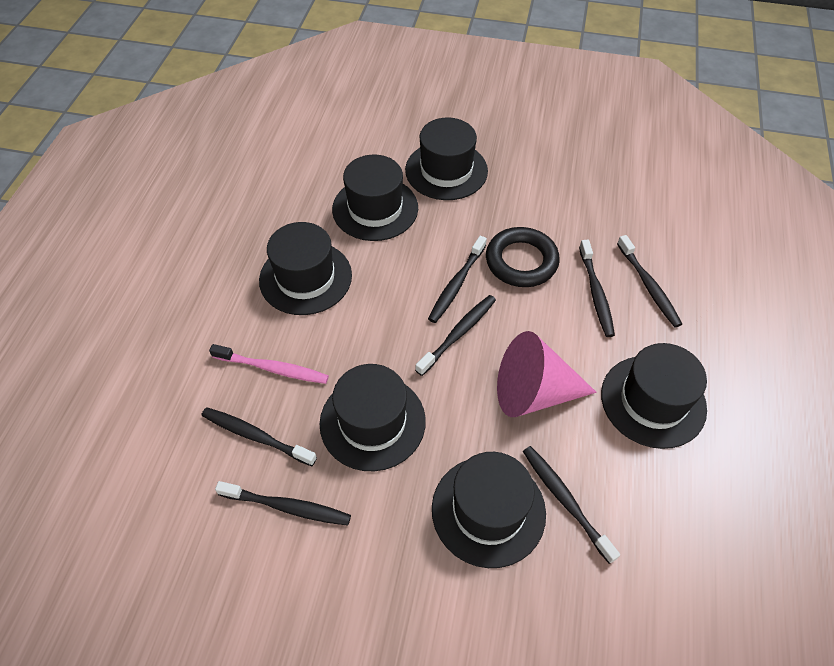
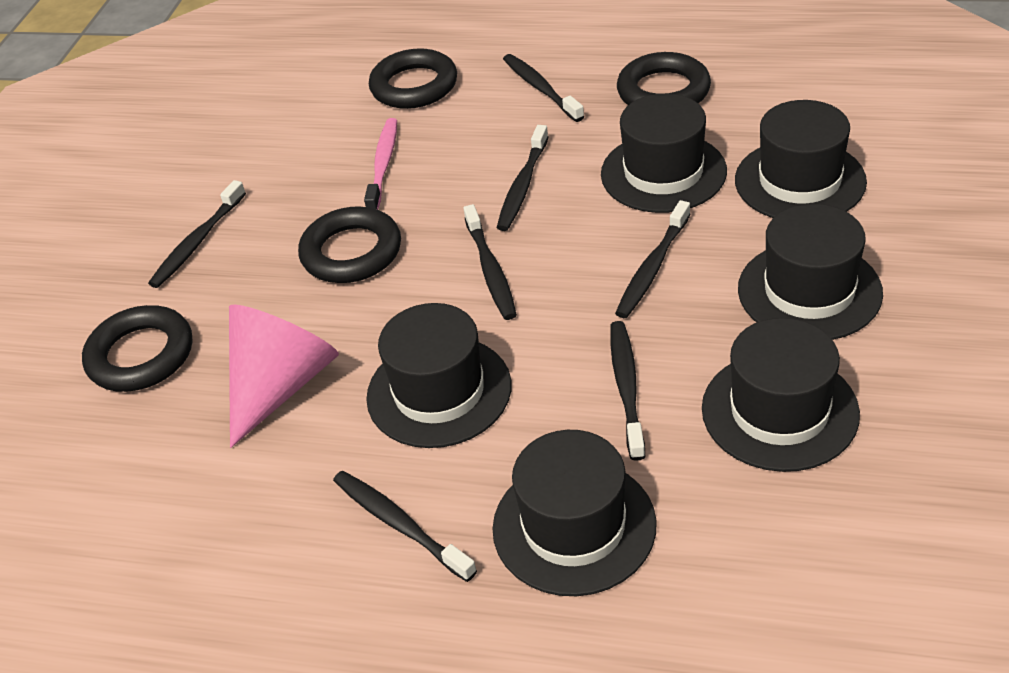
black ring: 1 -> 4

